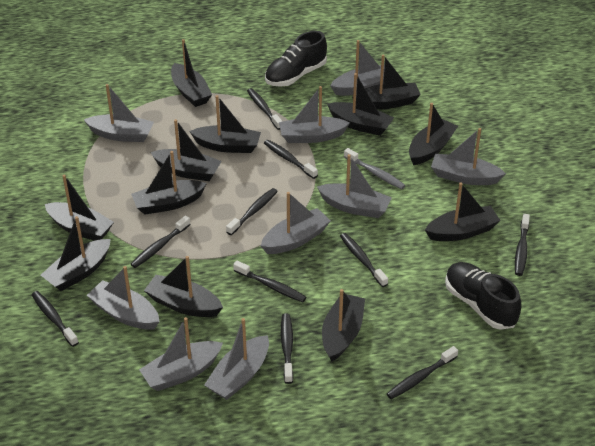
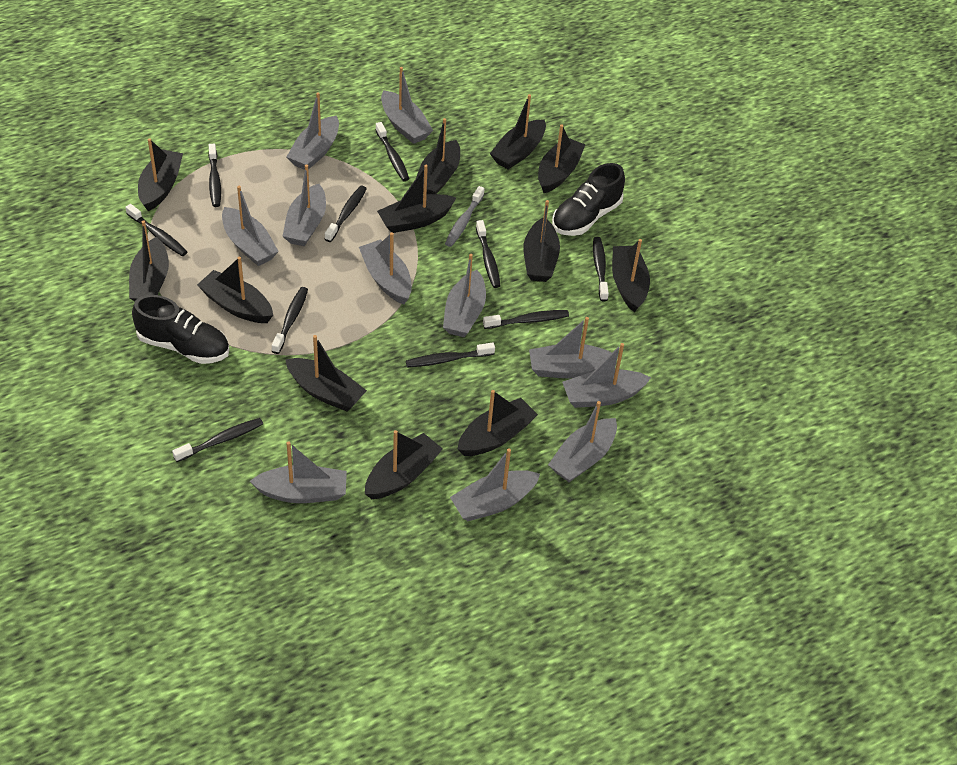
grey boat: 9 -> 11

